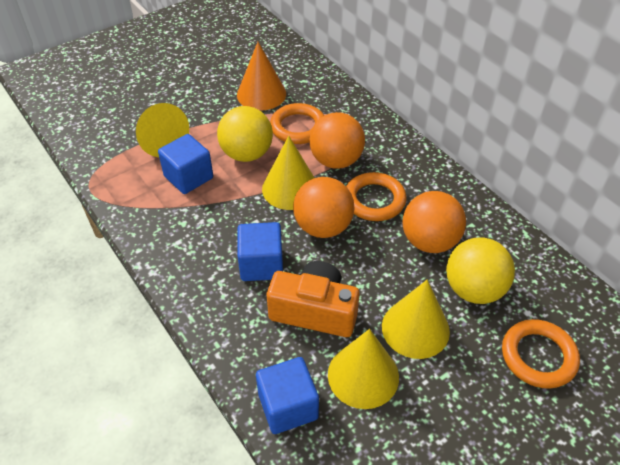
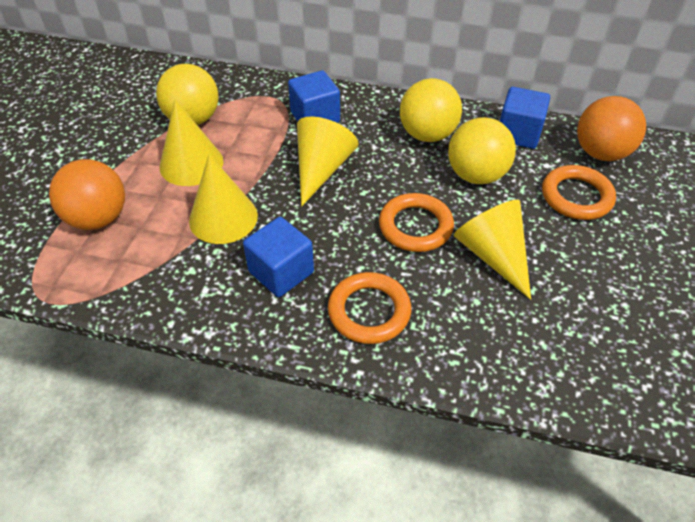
orange ball: 3 -> 2
orange camera: 1 -> 0
orange cone: 1 -> 0
yellow ball: 2 -> 3

